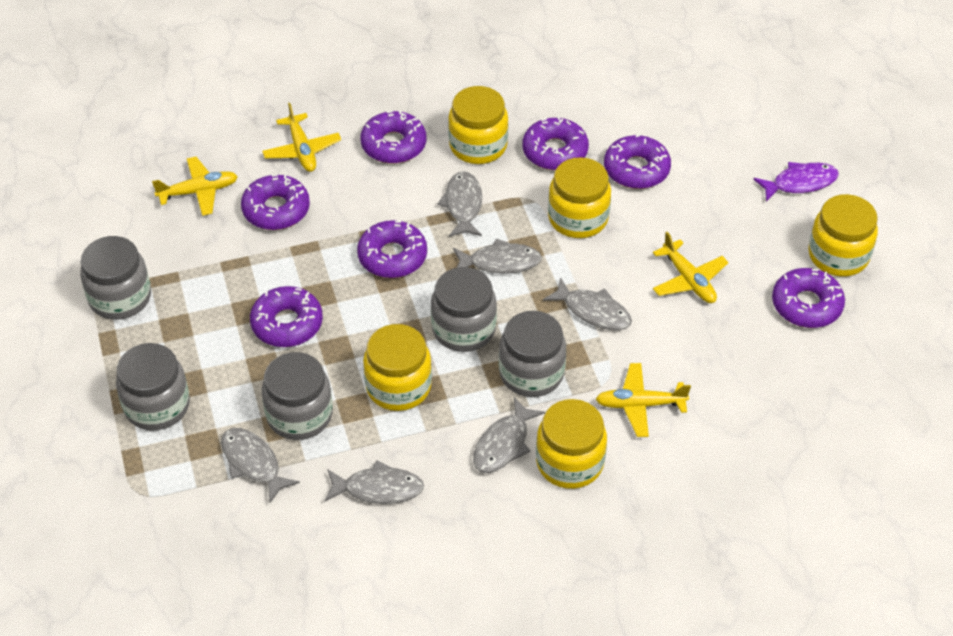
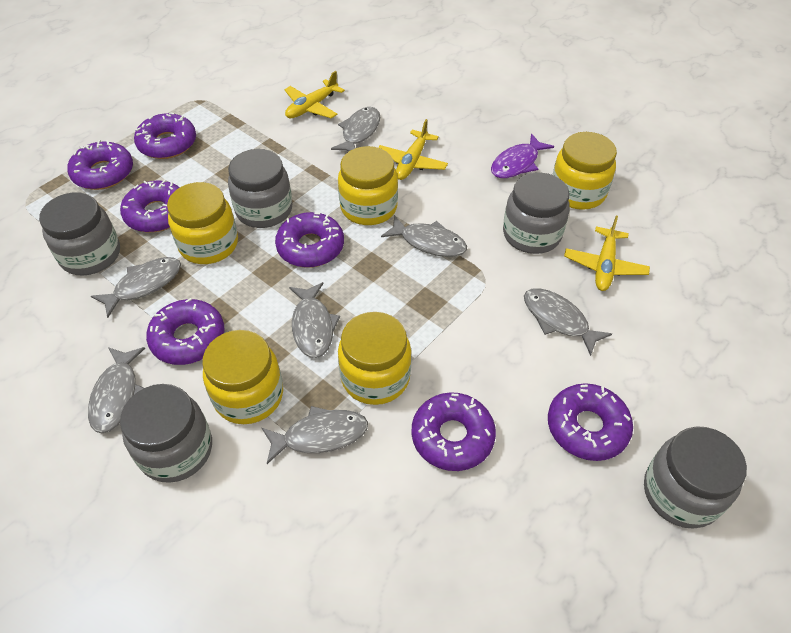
grey fish: 6 -> 7
yellow plane: 4 -> 3

